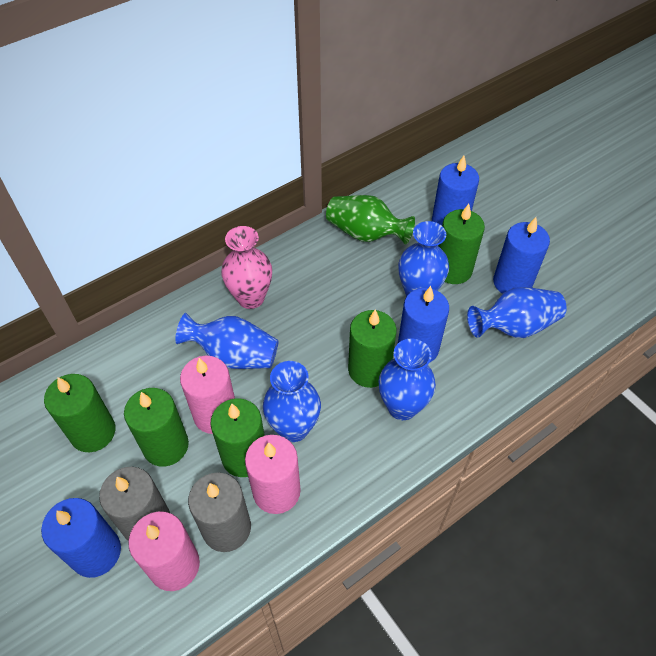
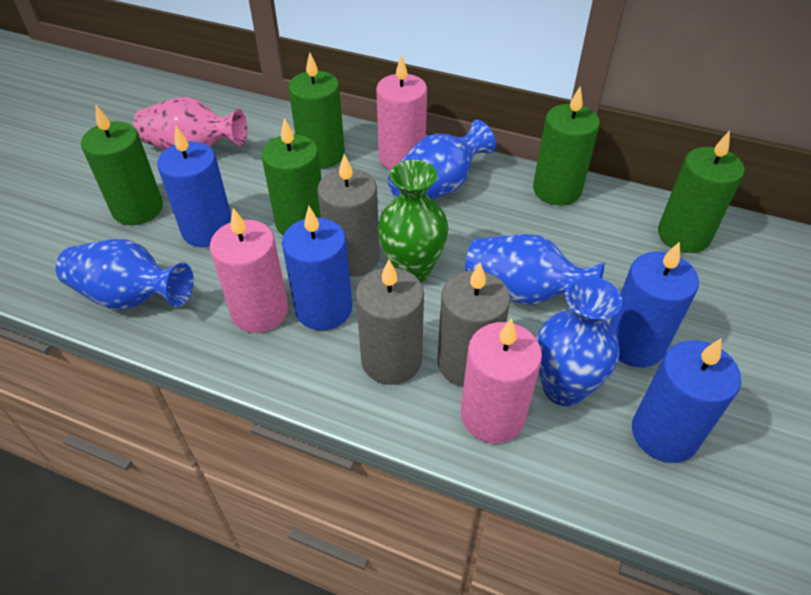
blue vase: 5 -> 4
grey candle: 2 -> 3

